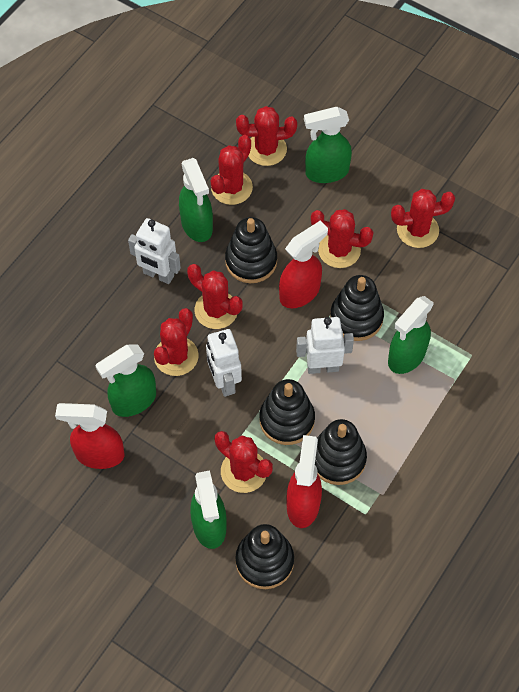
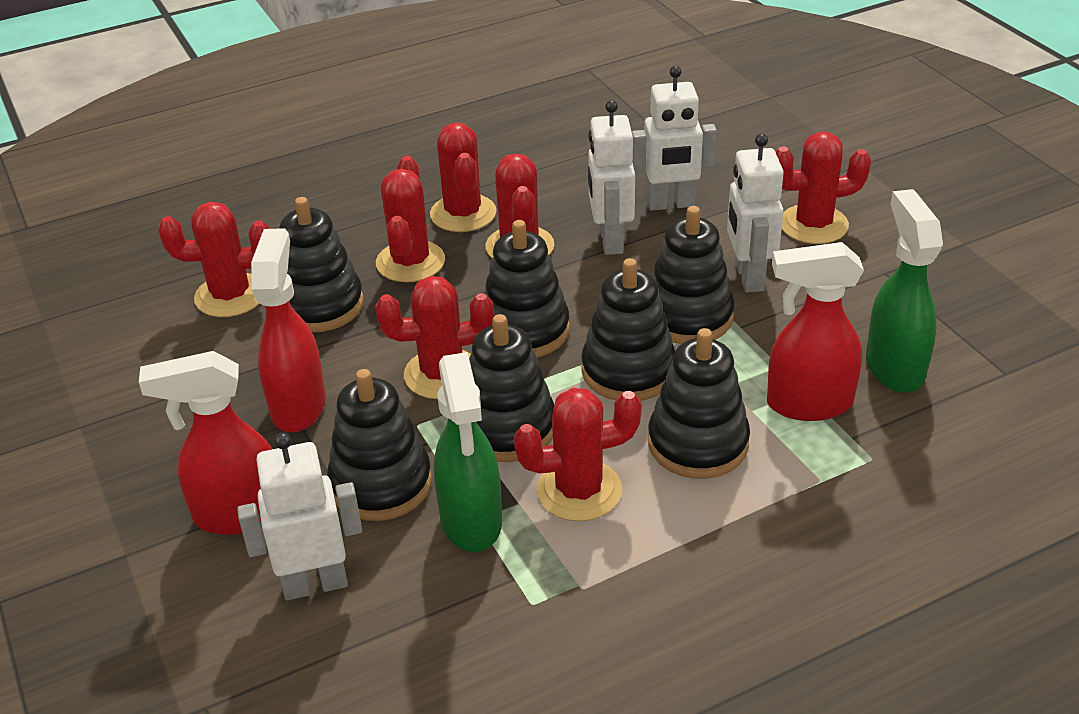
black stacking toy: 5 -> 7
green spray bottle: 5 -> 2
white robot: 3 -> 4

